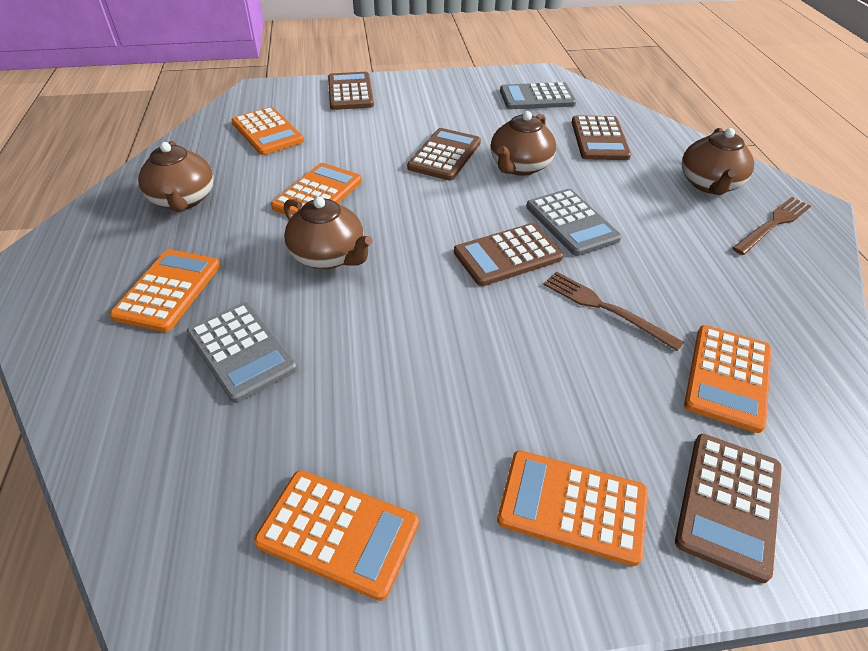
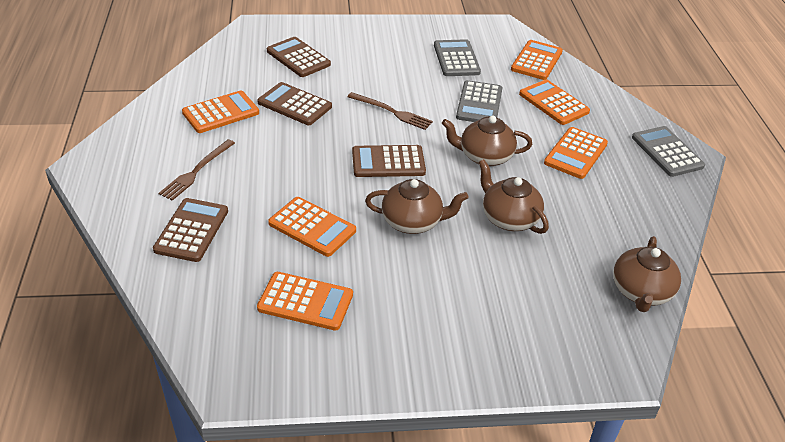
brown calculator: 5 -> 4

